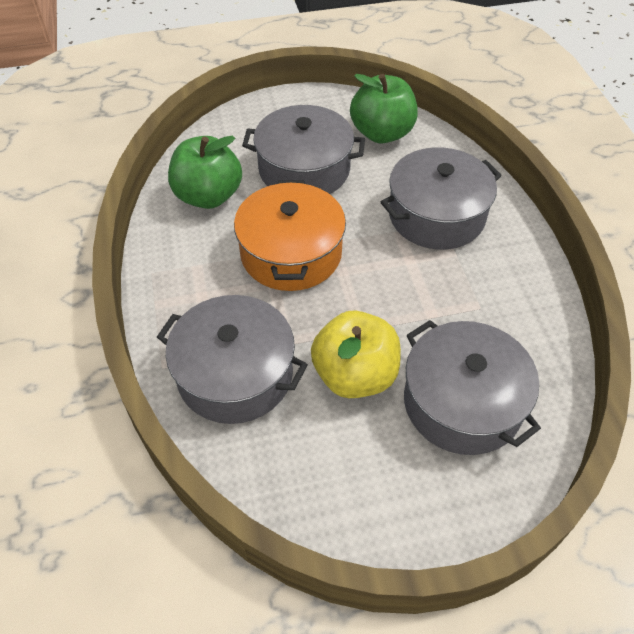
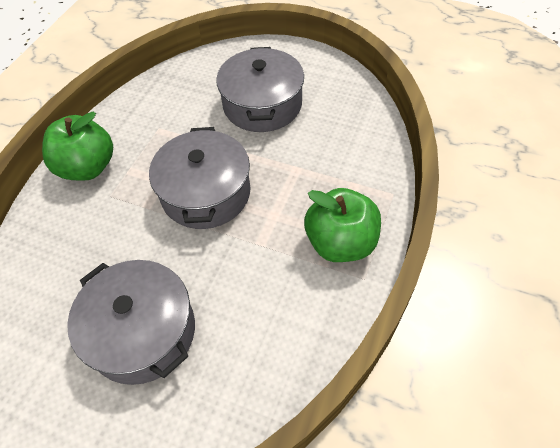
grey pot: 4 -> 3
orange pot: 1 -> 0
yellow apple: 1 -> 0

